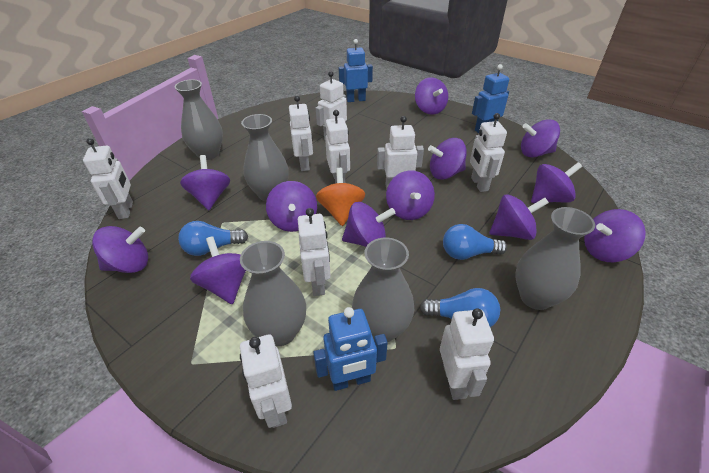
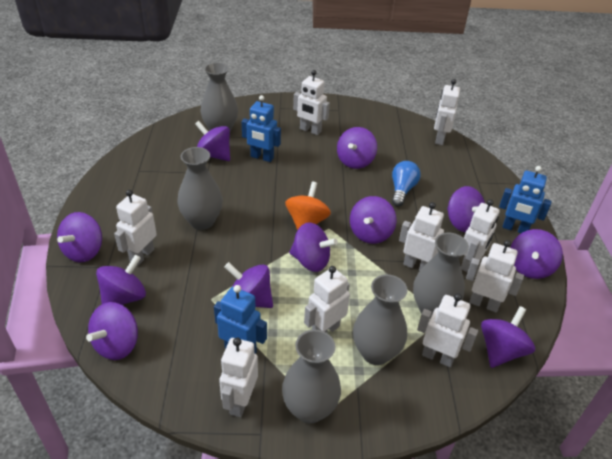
blue light bulb: 3 -> 1
purple spinning top: 12 -> 11

